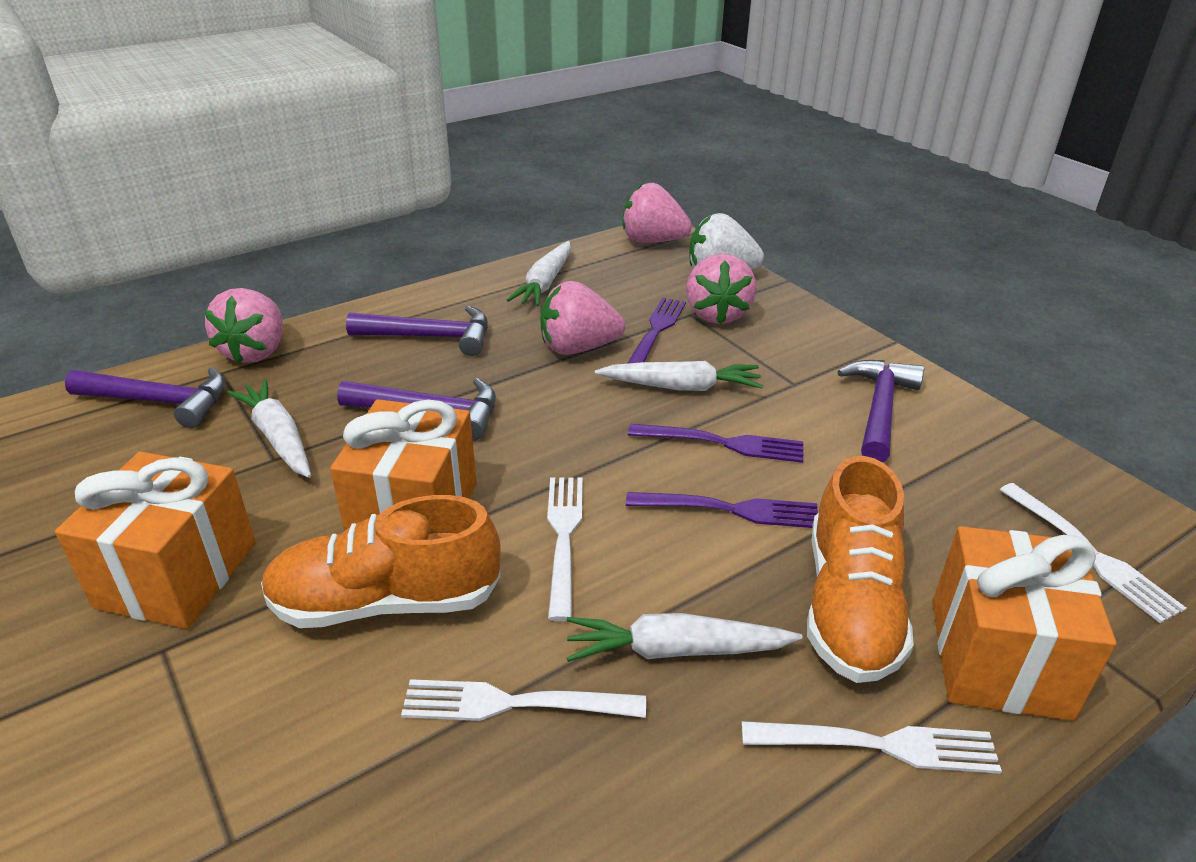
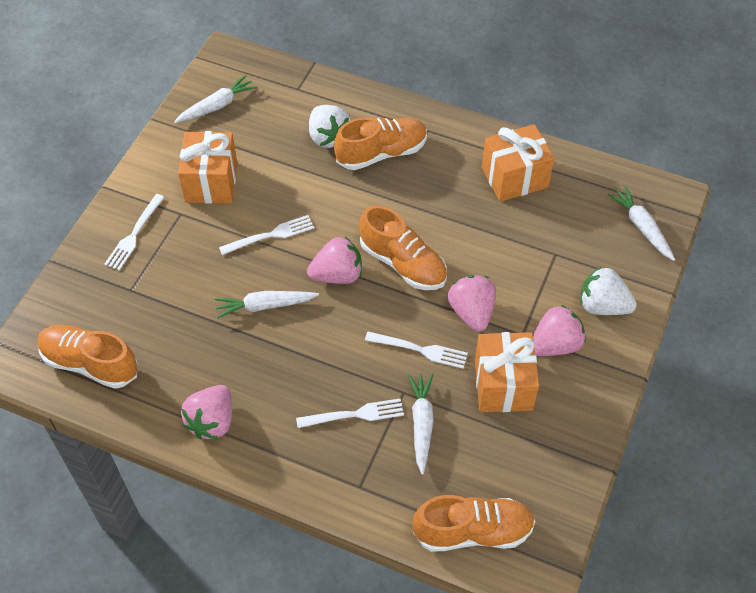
orange shoe: 2 -> 4
purple fork: 3 -> 0
purple hammer: 4 -> 0
white strawberry: 1 -> 2

